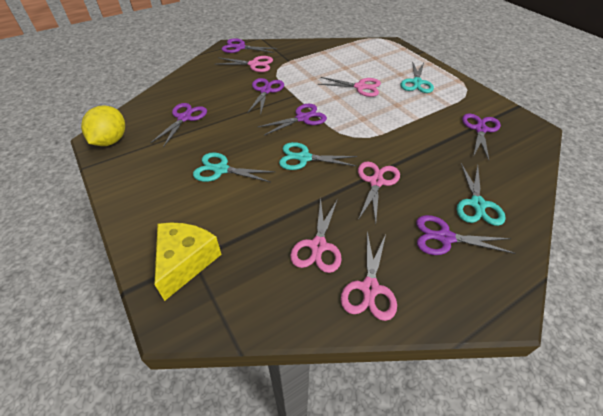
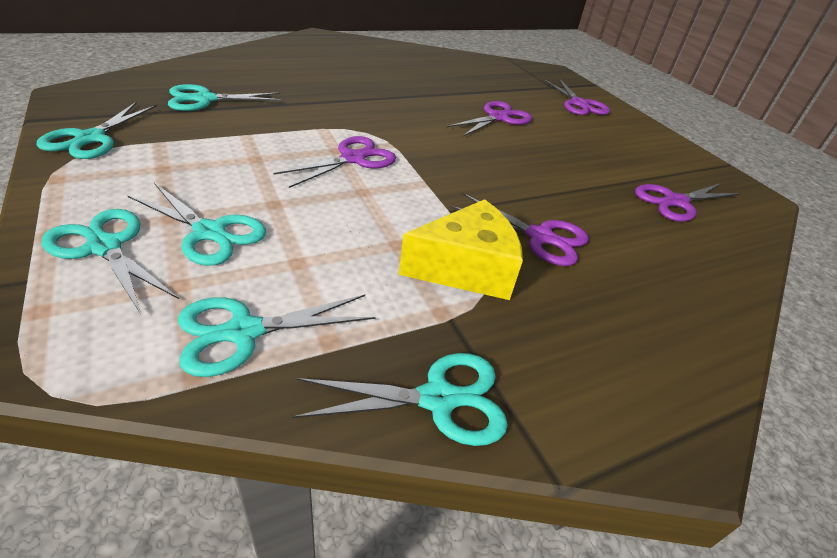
pink scissors: 5 -> 0
purple scissors: 6 -> 5
turquoise scissors: 4 -> 6
yellow lemon: 1 -> 0

